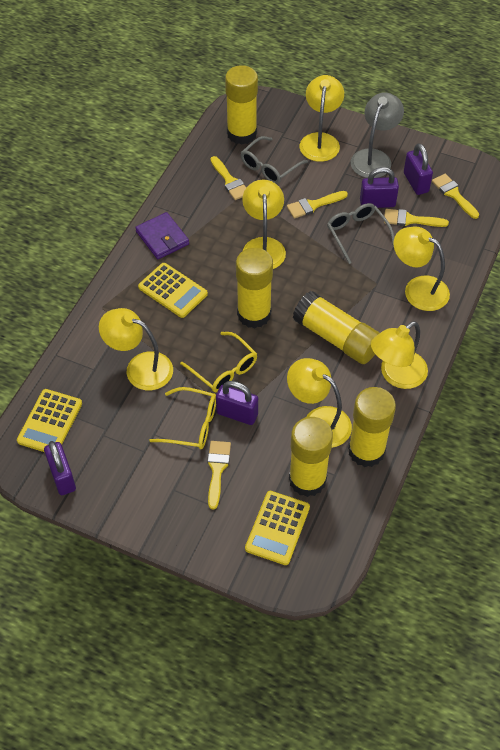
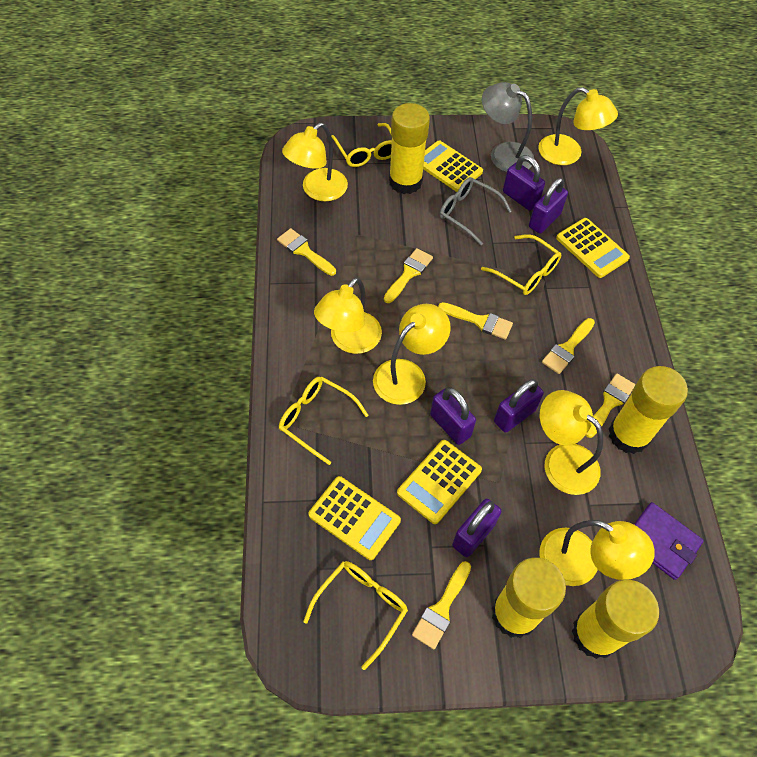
grey glasses: 2 -> 1
purple padlock: 4 -> 5
yellow brush: 5 -> 6
yellow calculator: 3 -> 4
yellow glasses: 2 -> 4
yellow glue stick: 5 -> 4

